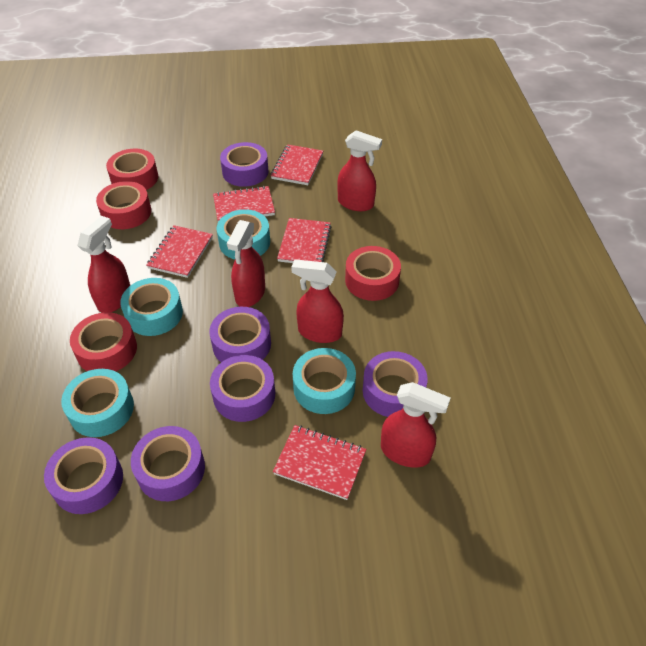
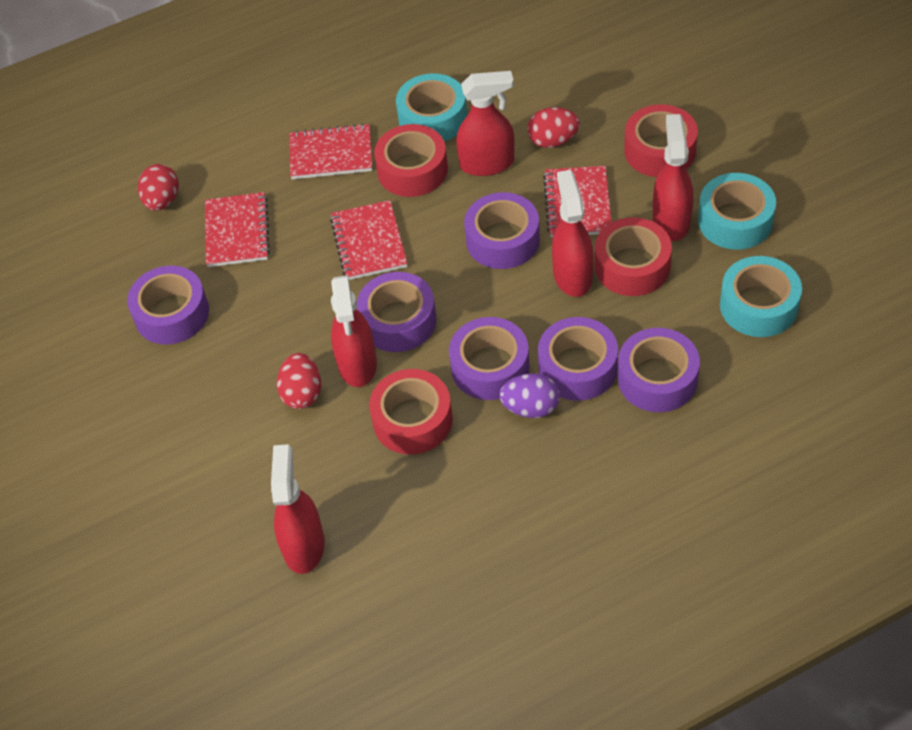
purple egg: 0 -> 1
red egg: 0 -> 3
red notebook: 5 -> 4
turquoise tape: 4 -> 3

